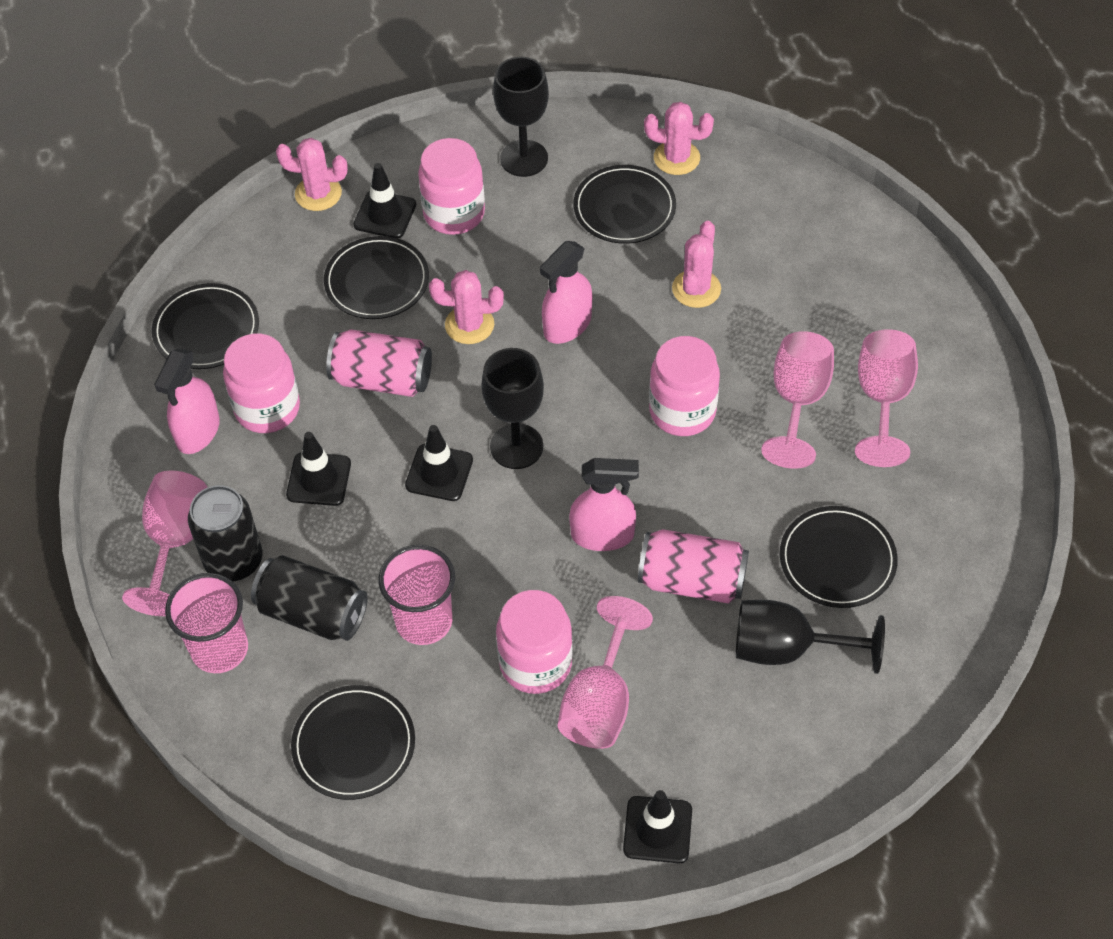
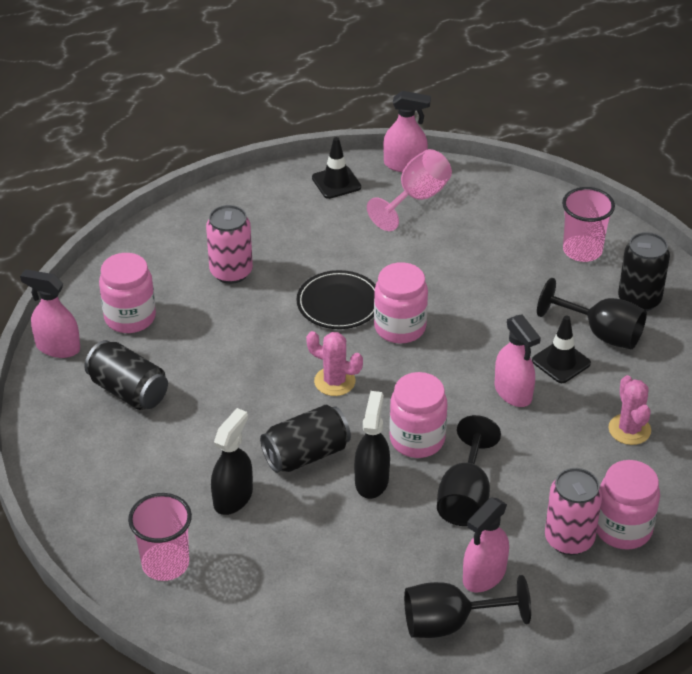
black can: 2 -> 3
black plate: 5 -> 1
black spray bottle: 0 -> 2
black traffic cone: 4 -> 2
pink cactus: 4 -> 2
pink goblet: 4 -> 1
pink spray bottle: 3 -> 4

